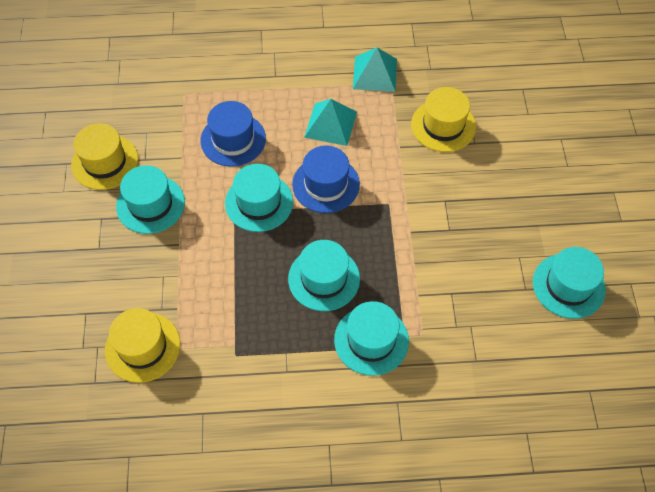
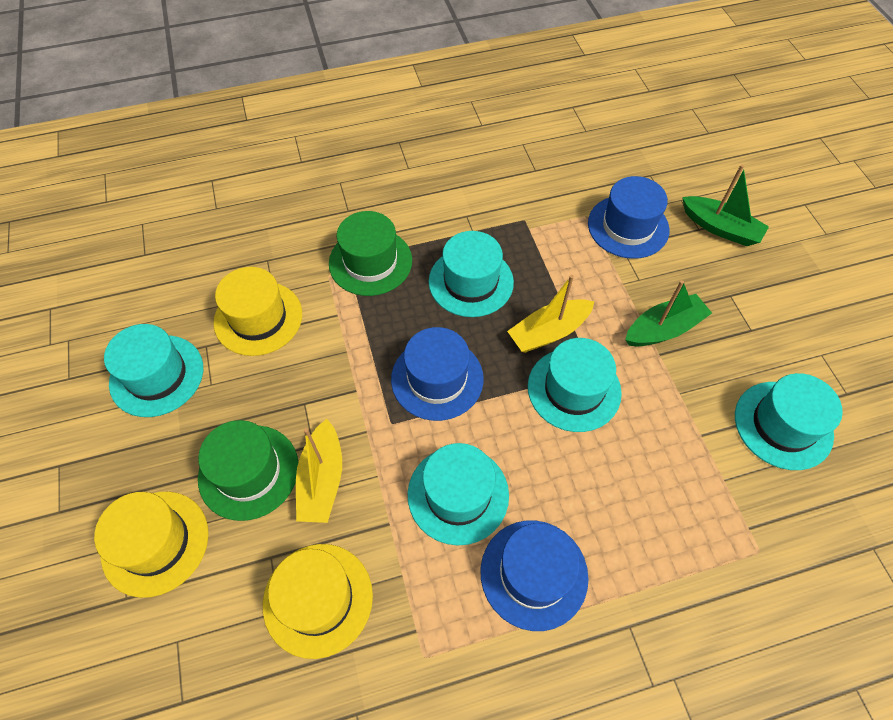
blue hat: 2 -> 3
green boat: 0 -> 2
green hat: 0 -> 2
turquoise pyramid: 2 -> 0
yellow boat: 0 -> 2

